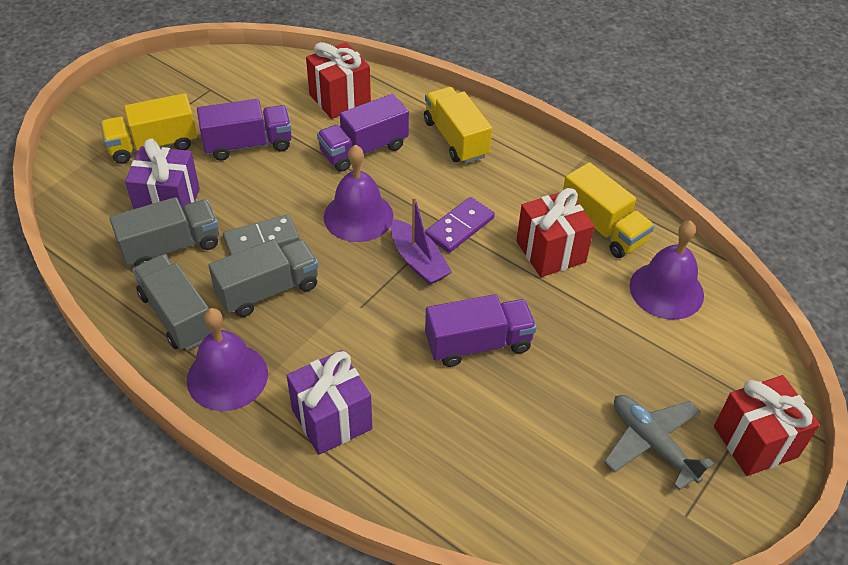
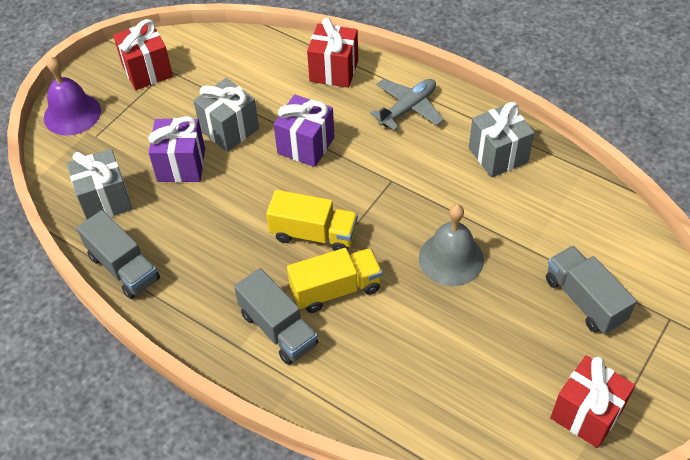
grey bell: 0 -> 1
grey domino: 1 -> 0
grey gift: 0 -> 3
purple bell: 3 -> 1
purple boat: 1 -> 0
purple domino: 1 -> 0
purple truck: 3 -> 0
yellow truck: 3 -> 2

